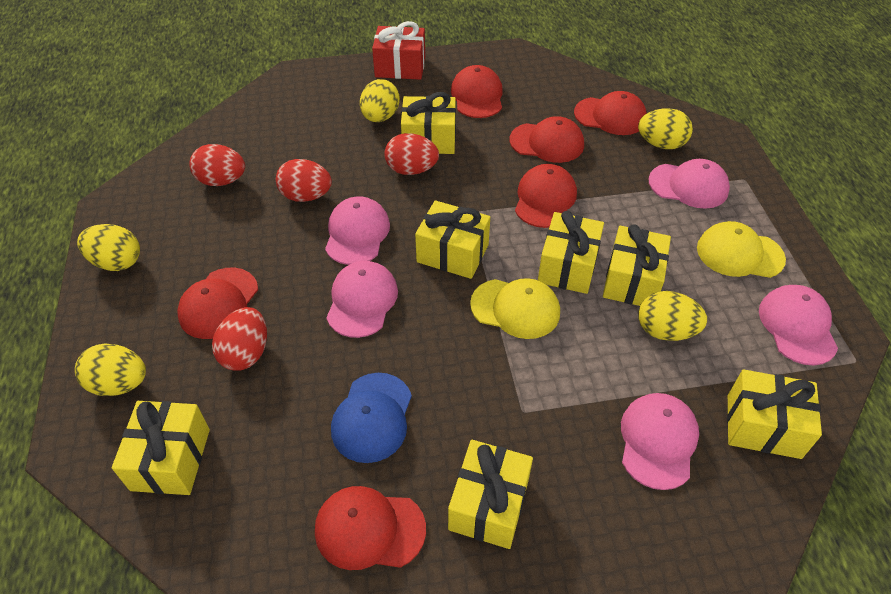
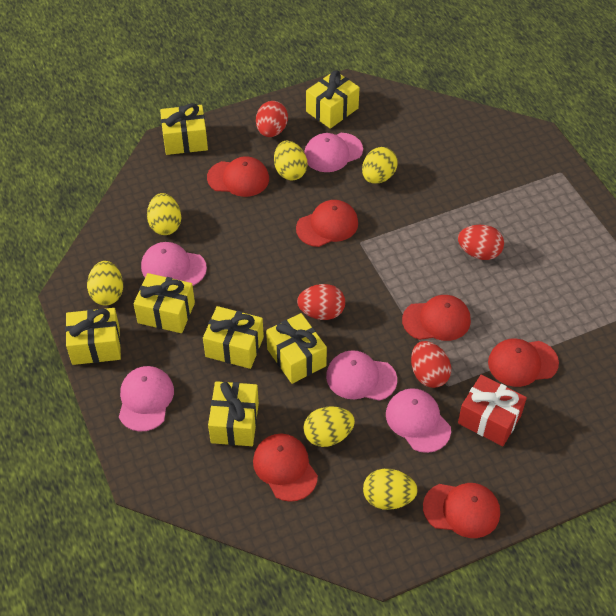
blue cap: 1 -> 0
yellow cap: 2 -> 0
yellow egg: 5 -> 6

